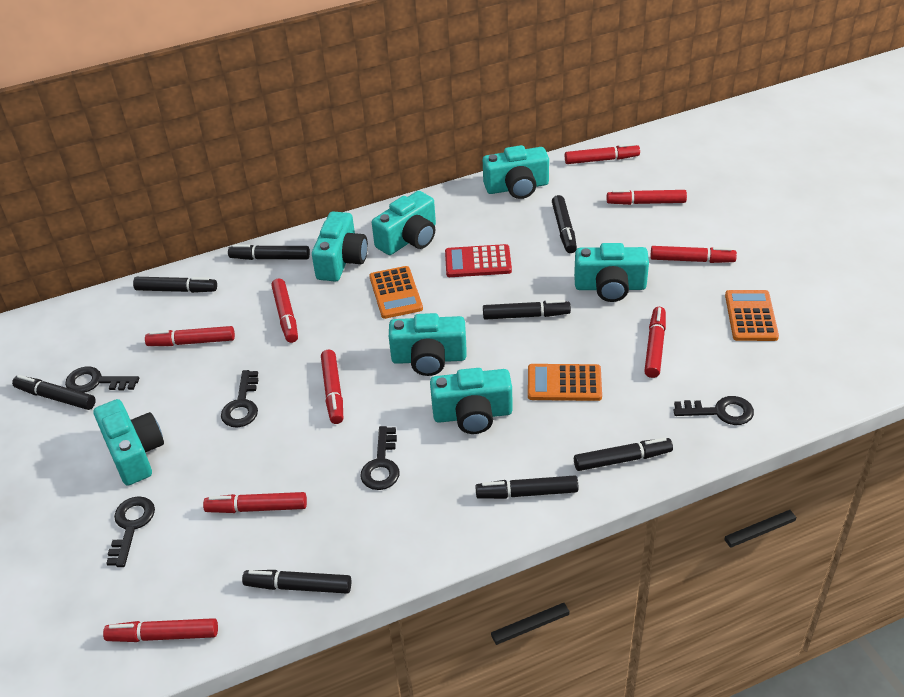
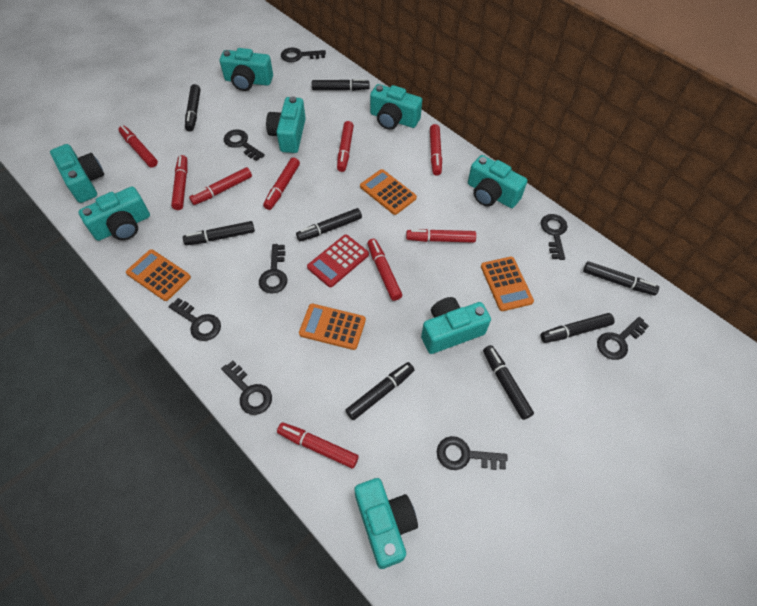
black key: 5 -> 8
orange calculator: 3 -> 4
turquoise camera: 7 -> 8

